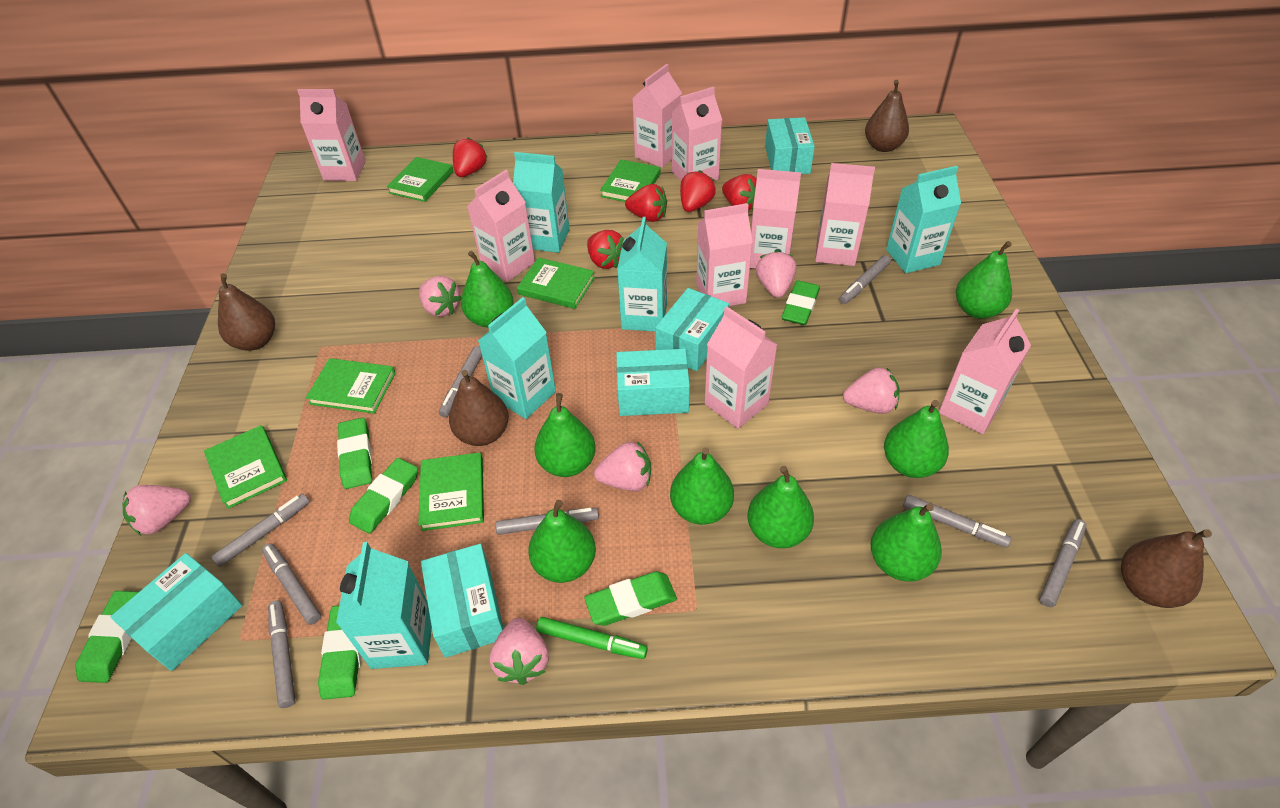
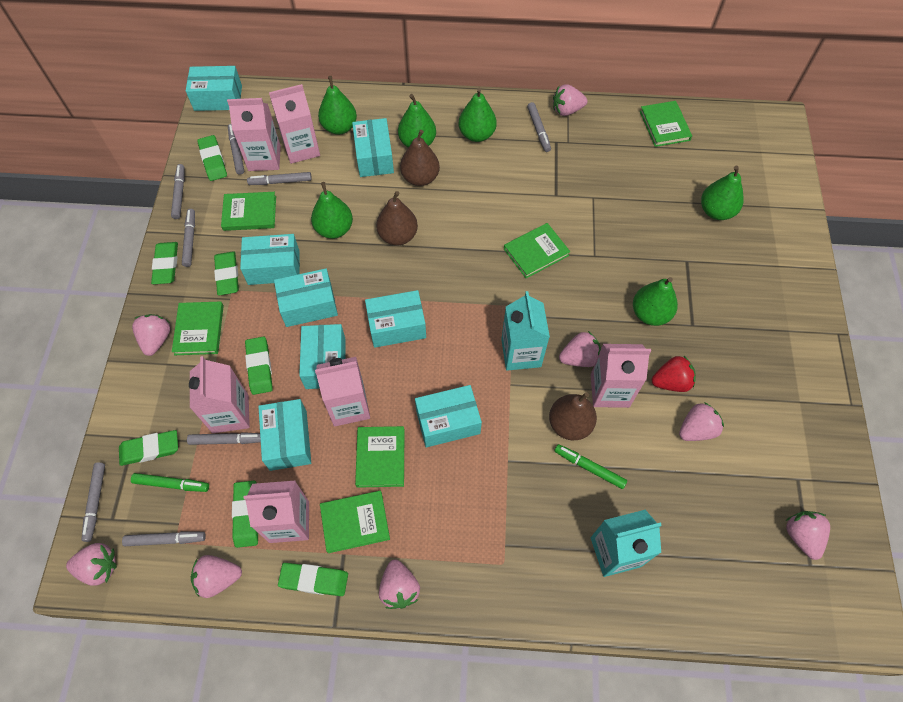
brown pear: 4 -> 3
green eraser: 6 -> 7
green marker: 1 -> 2
green pear: 8 -> 6
pink carton: 9 -> 6
pink strawberry: 6 -> 8
red strawberry: 5 -> 1
turquoise box: 5 -> 8
turquoise carton: 5 -> 2

